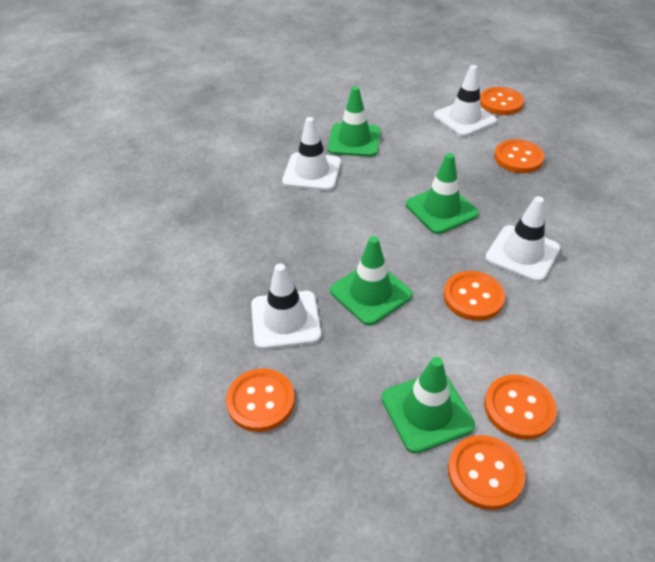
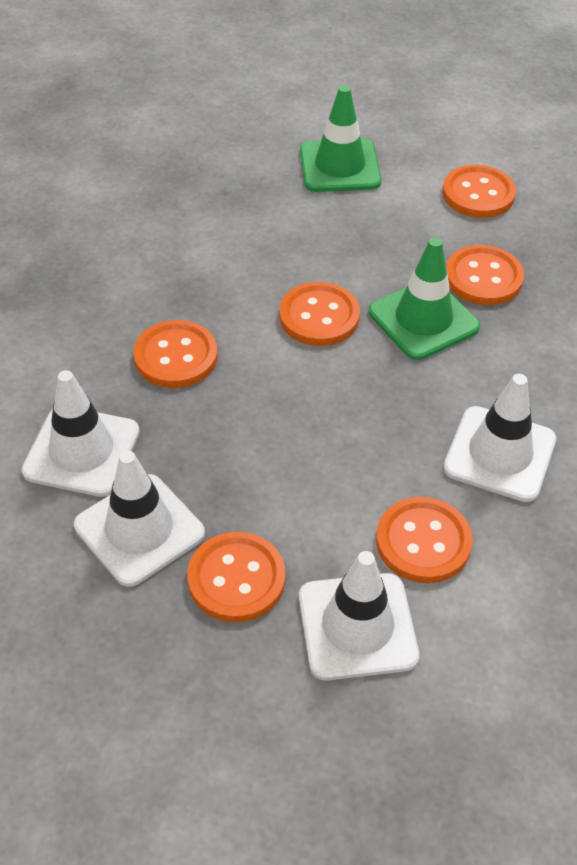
green traffic cone: 4 -> 2

